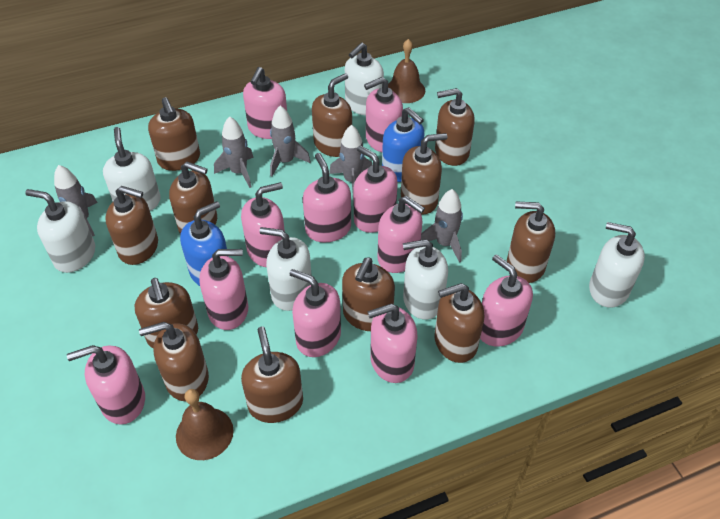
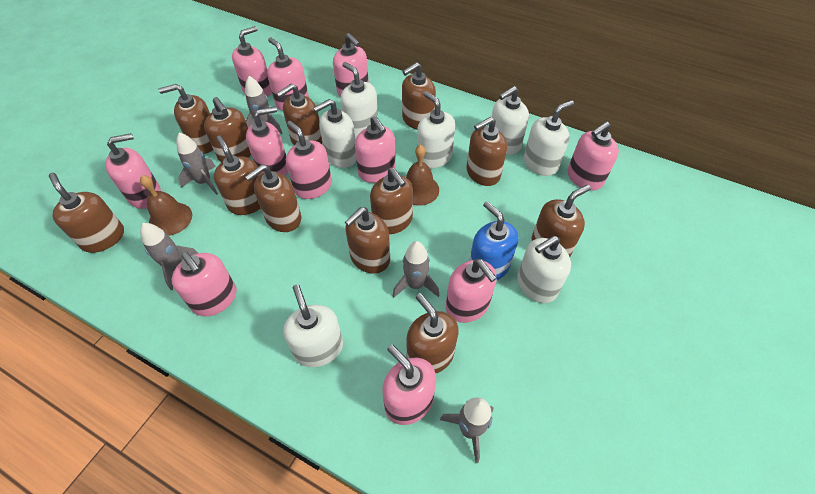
blue soap dispenser: 2 -> 1
white soap dispenser: 6 -> 7

